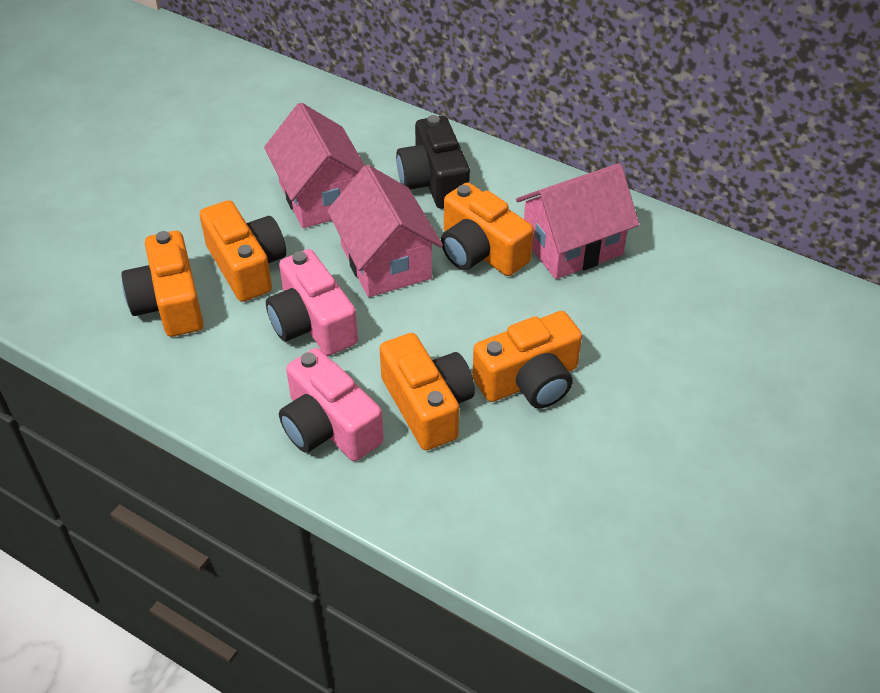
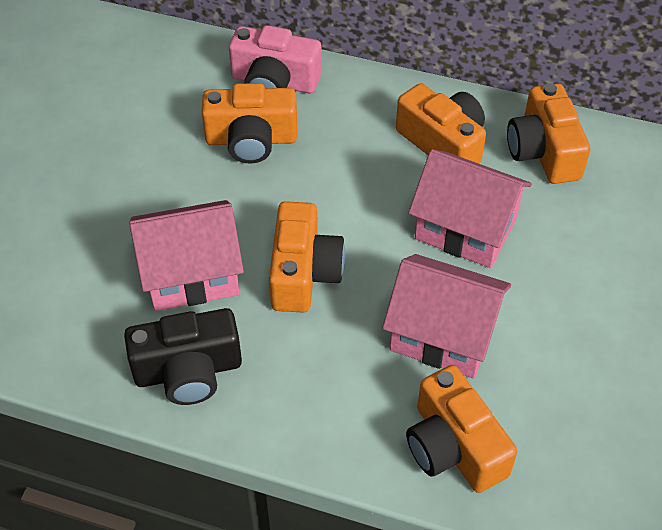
pink camera: 2 -> 1

